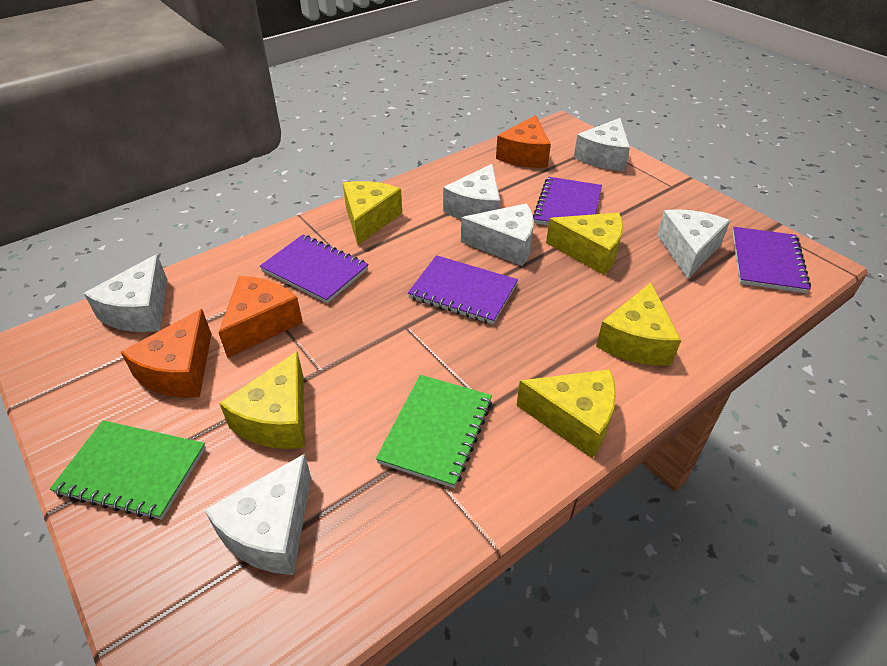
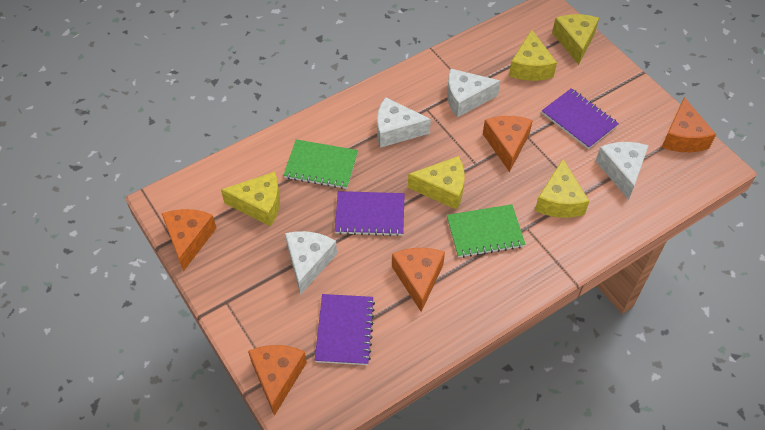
orange cheese: 3 -> 5
purple notebook: 4 -> 3
white cheese: 6 -> 4

